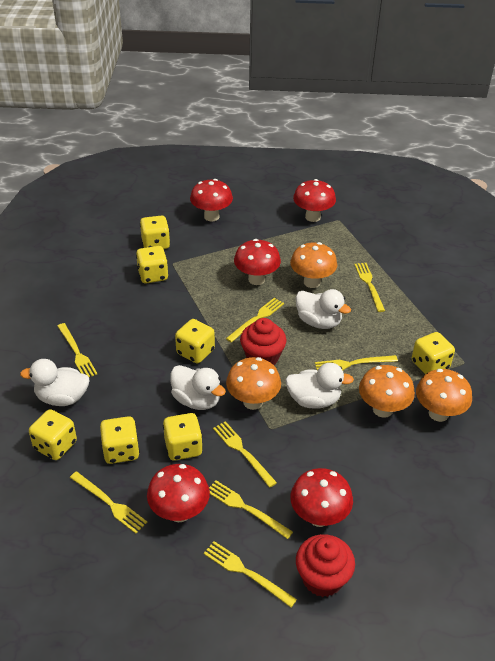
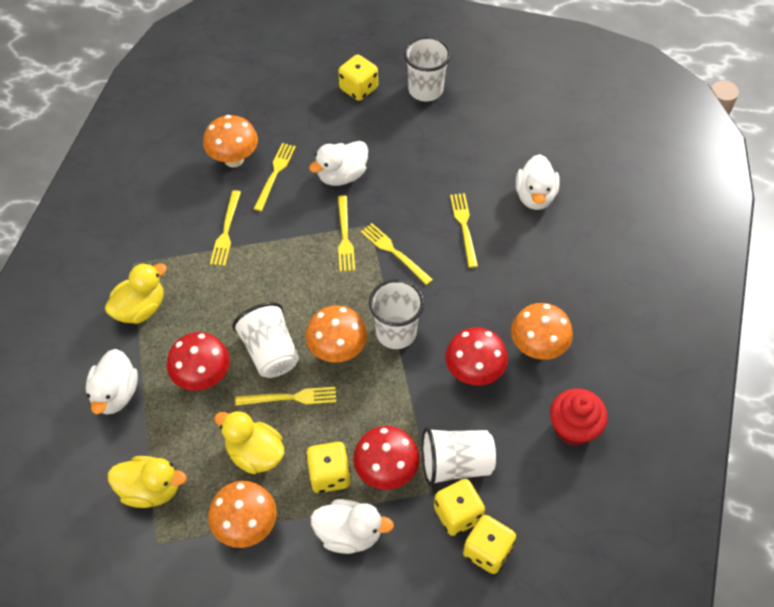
red cupcake: 2 -> 1
red mushroom: 5 -> 3
white cup: 0 -> 4
yellow dice: 7 -> 4
yellow duck: 0 -> 3
yellow fork: 8 -> 6

